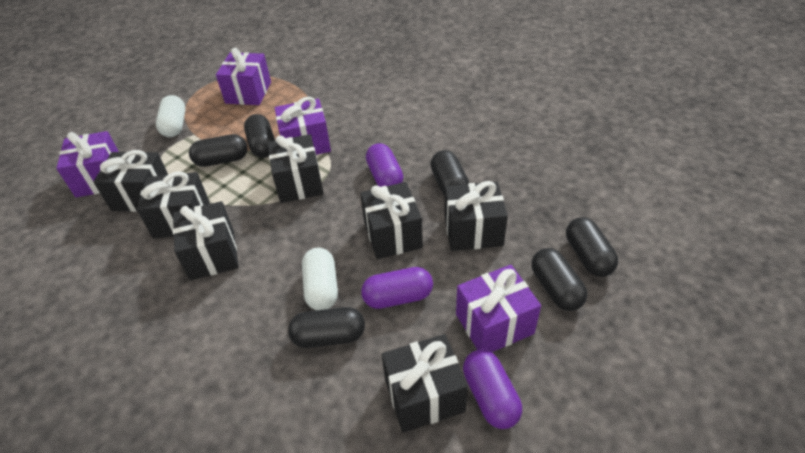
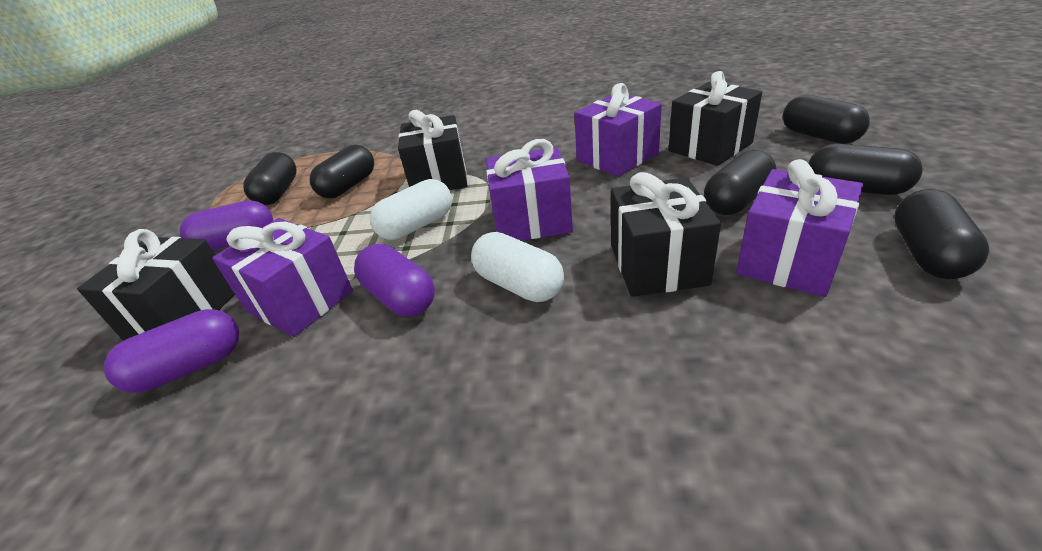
black gift: 7 -> 4

